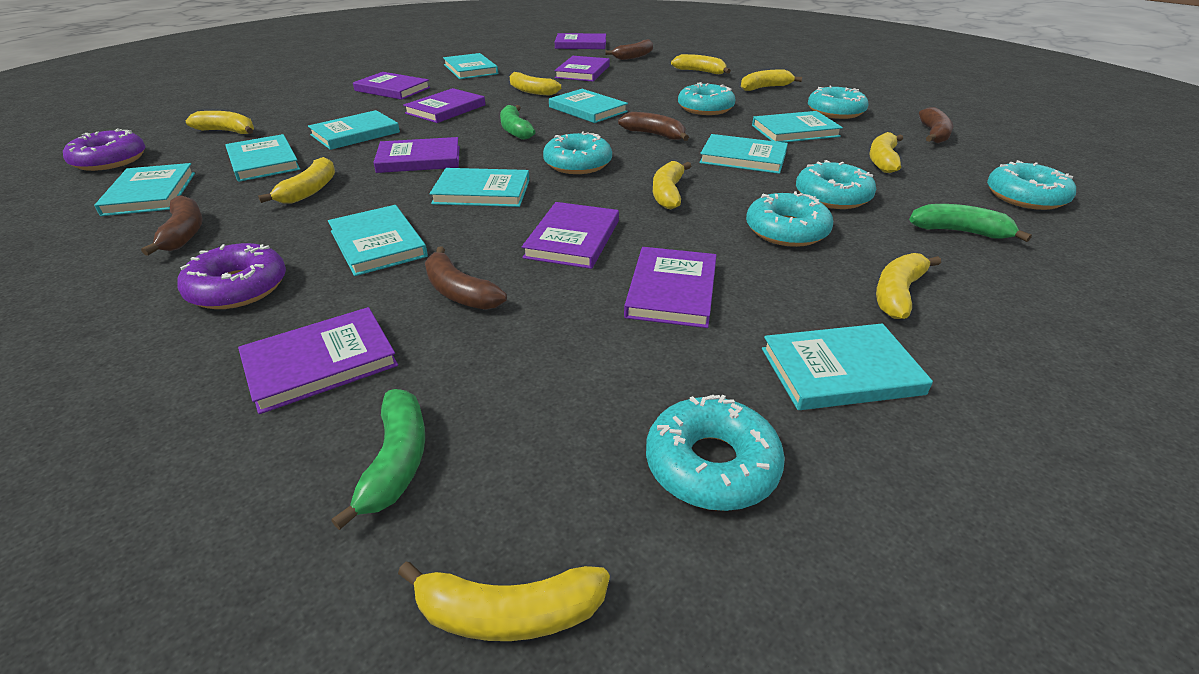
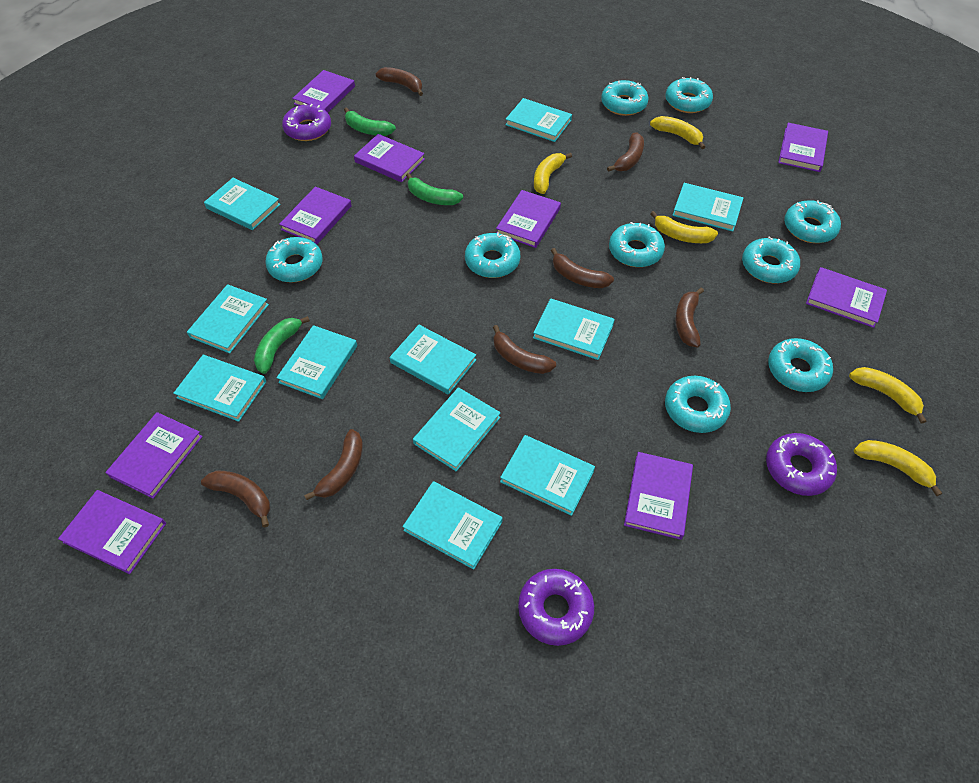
brown banana: 5 -> 7
purple book: 8 -> 9
purple donut: 2 -> 3
turquoise book: 10 -> 11
turquoise donut: 7 -> 9
yellow banana: 9 -> 5

